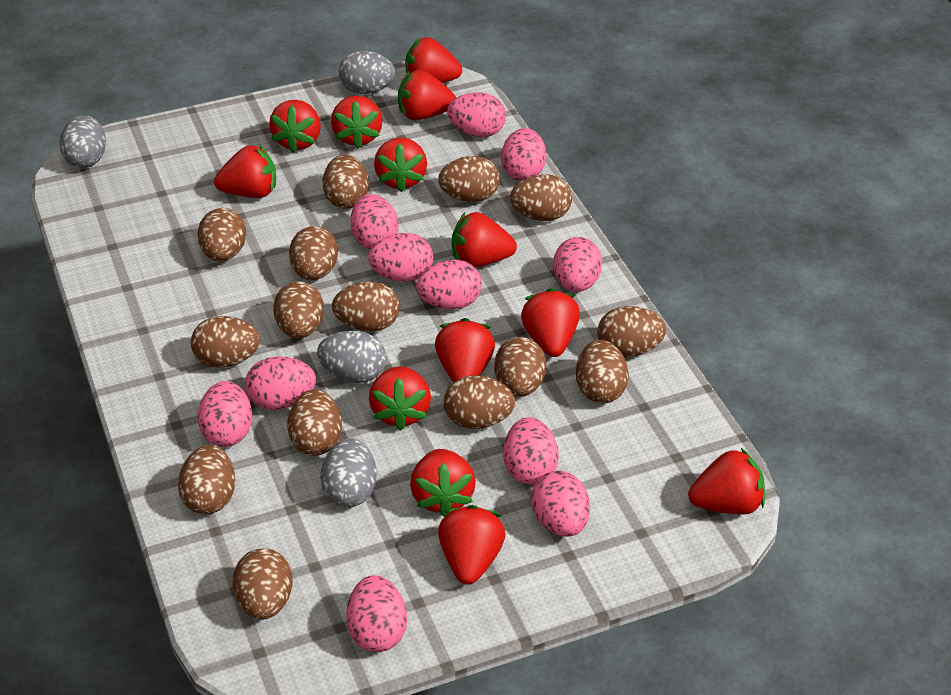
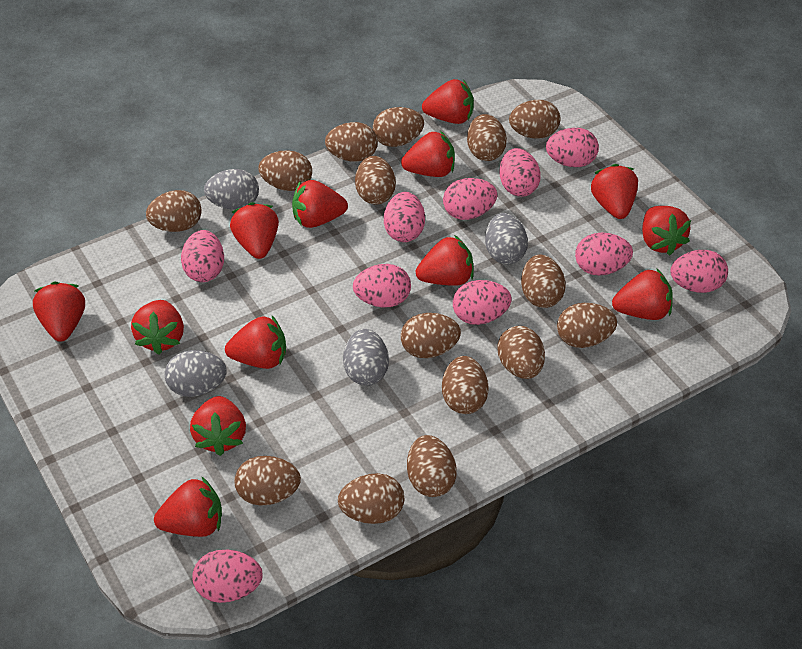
pink egg: 11 -> 10

